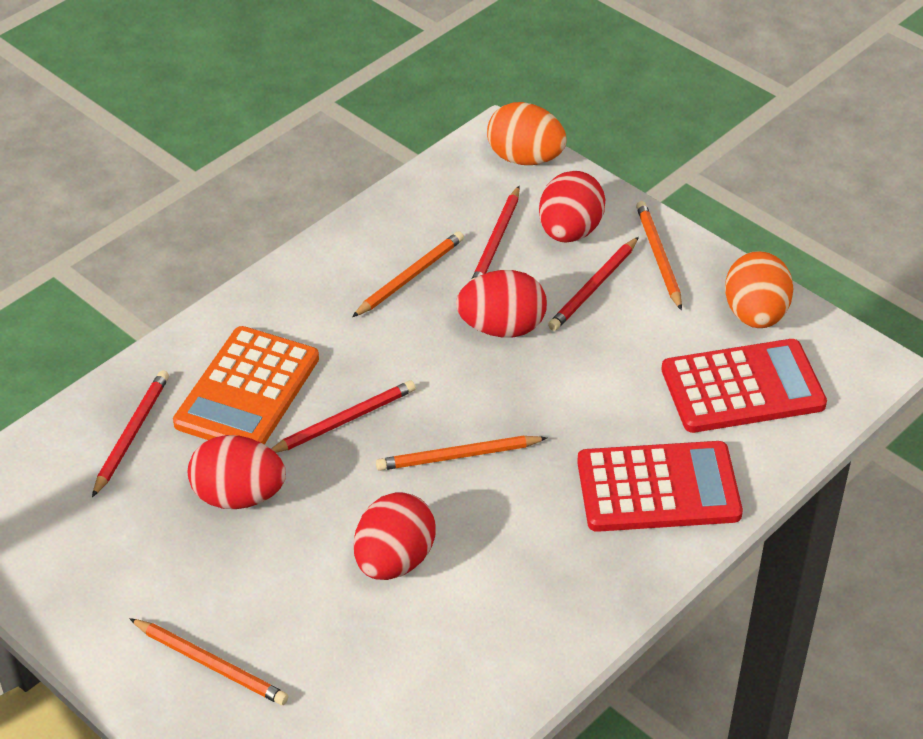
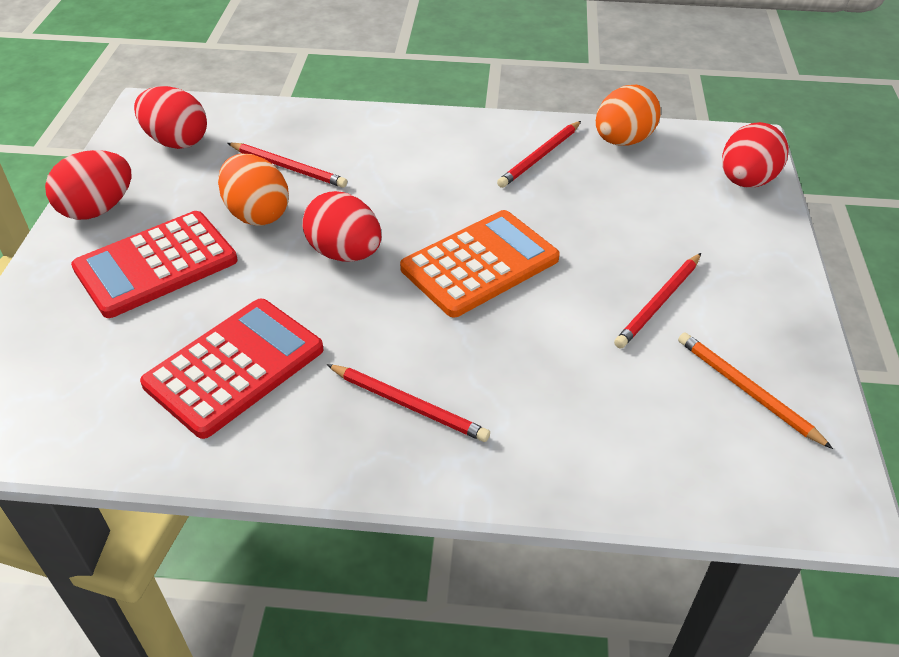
orange pencil: 4 -> 1

